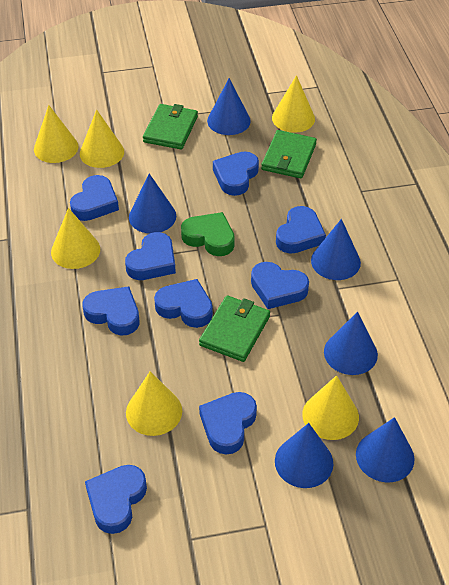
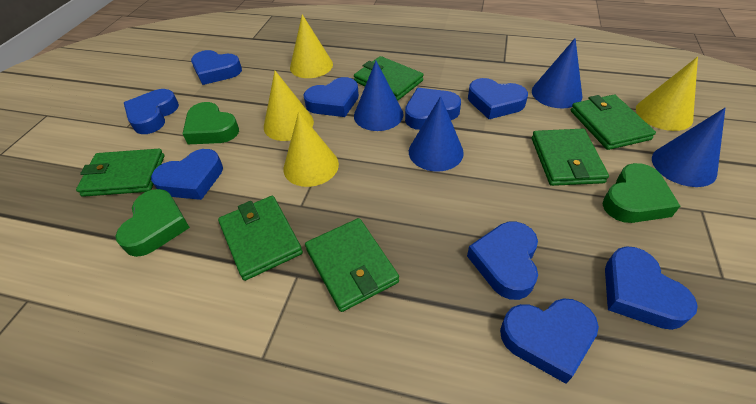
blue cone: 6 -> 4
green heart: 1 -> 3
green wallet: 3 -> 6
yellow cone: 6 -> 4

